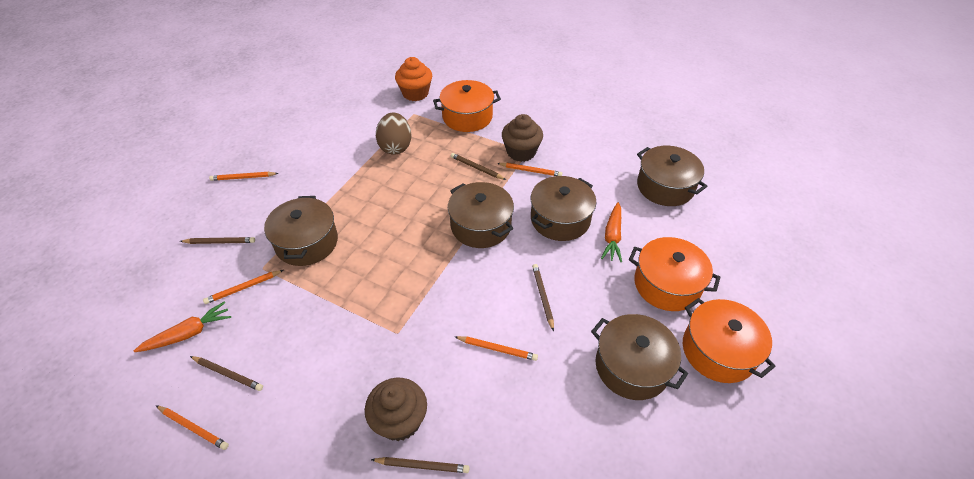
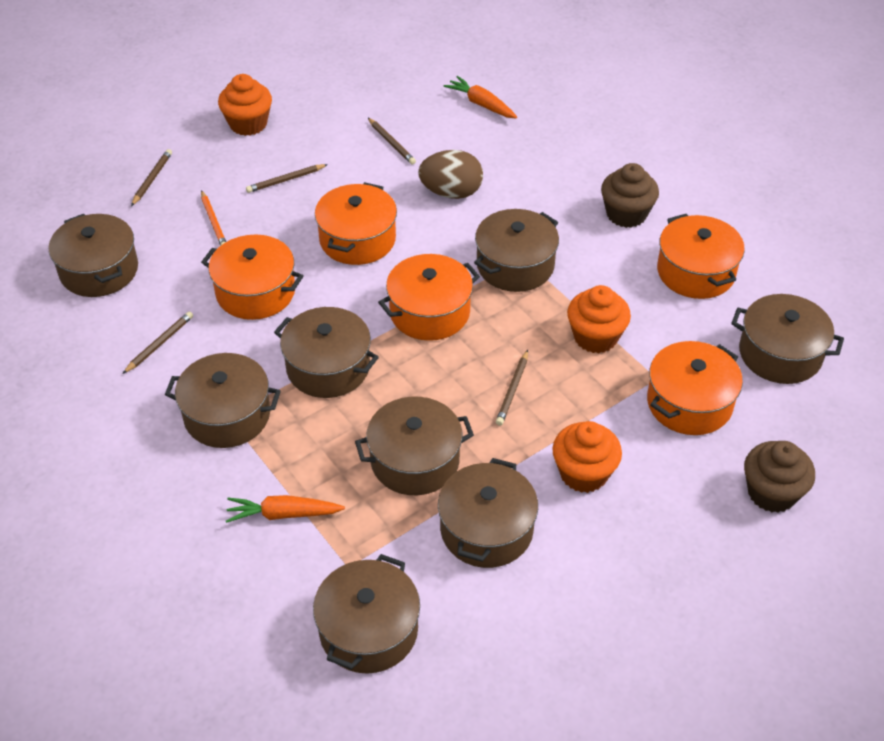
brown pot: 5 -> 8
orange cupcake: 1 -> 3
orange pencil: 5 -> 1
orange pot: 3 -> 5

